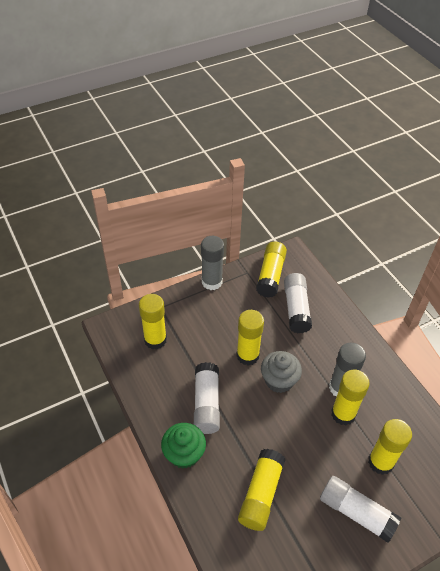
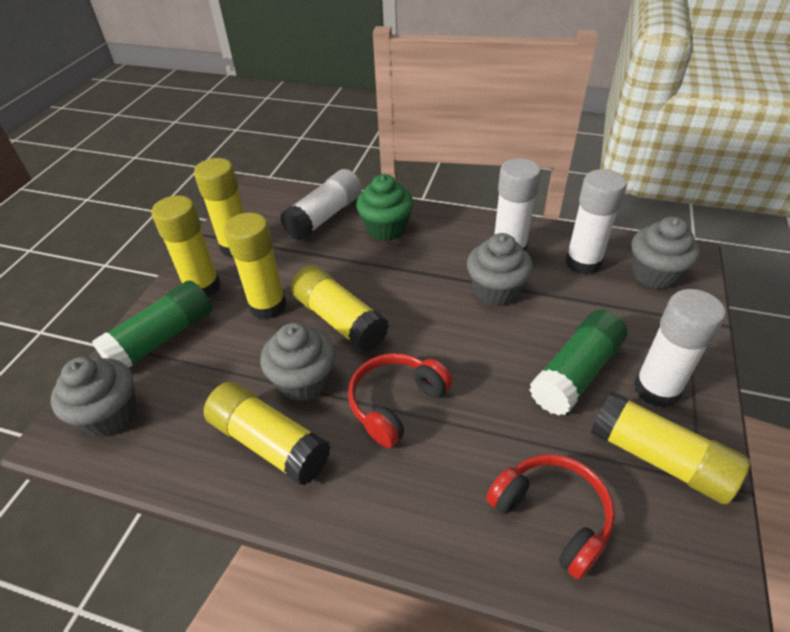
green glue stick: 0 -> 2
grey cupcake: 1 -> 4
grey glue stick: 2 -> 0
red headphones: 0 -> 2
white glue stick: 3 -> 4

